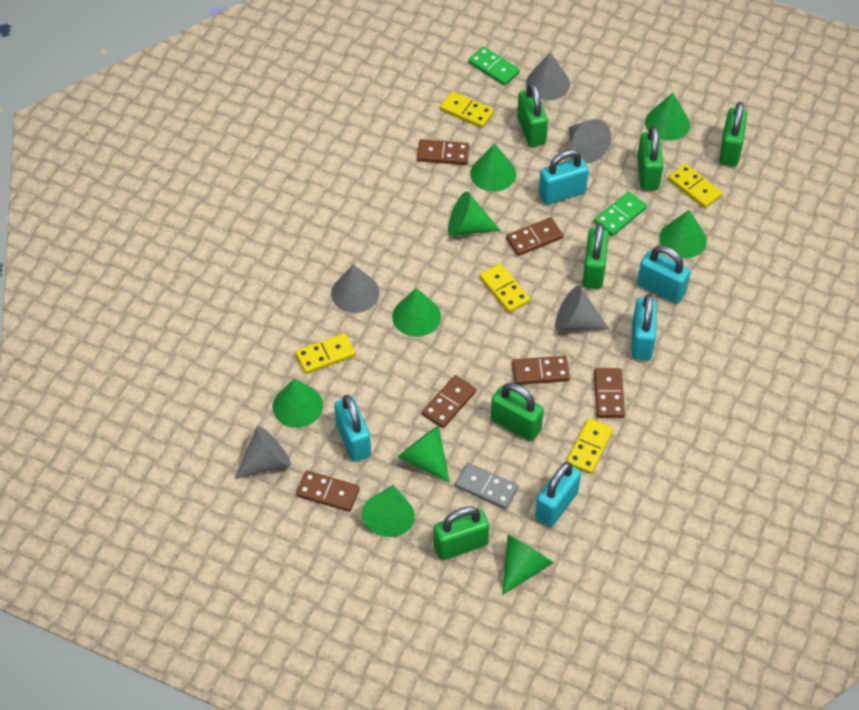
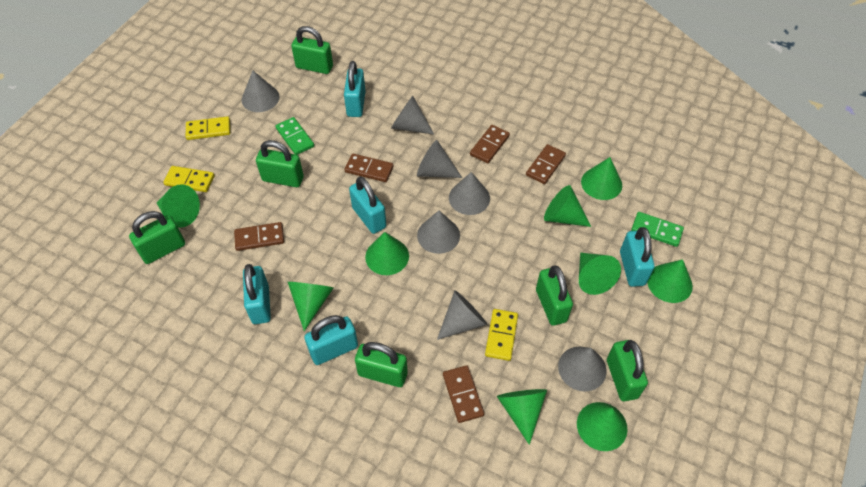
brown domino: 6 -> 5
grey cone: 5 -> 7
grey domino: 1 -> 0
yellow domino: 5 -> 3

